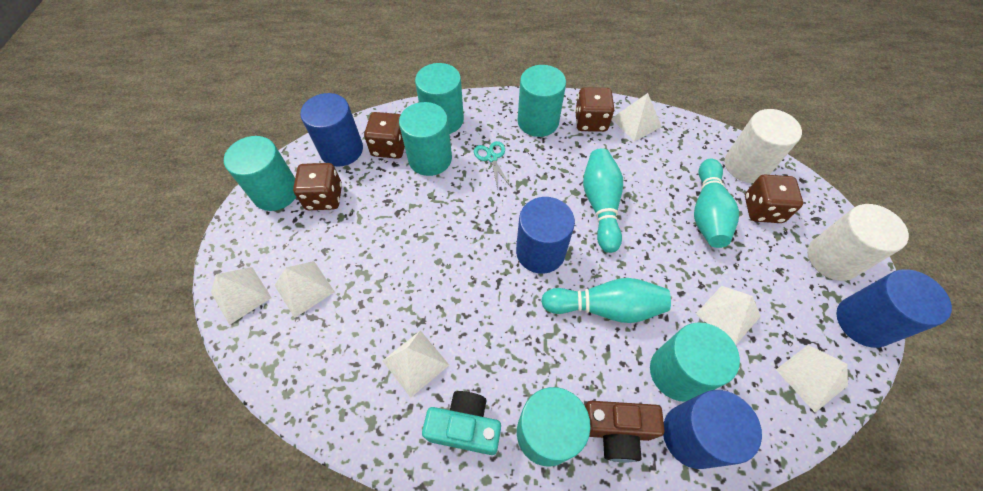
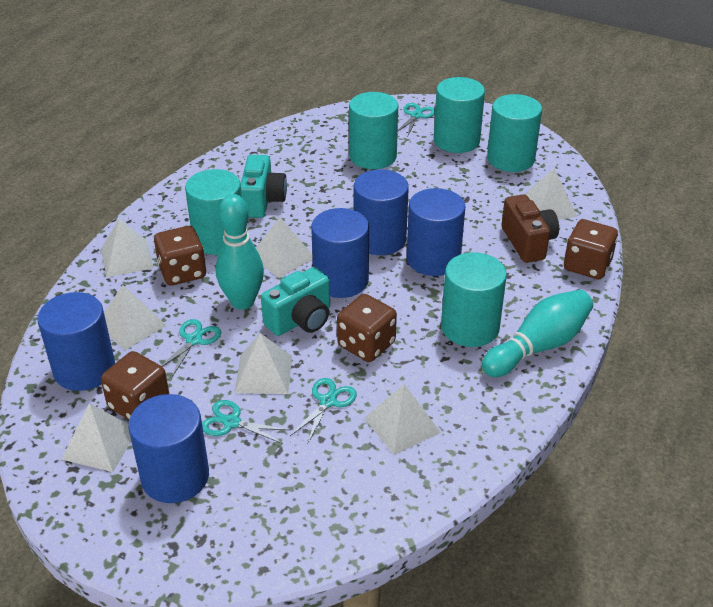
blue cylinder: 4 -> 5
turquoise bowling pin: 3 -> 2
turquoise camera: 1 -> 2
turquoise cylinder: 6 -> 5
turquoise scissors: 1 -> 4
white cylinder: 2 -> 0
white pyramid: 6 -> 7

